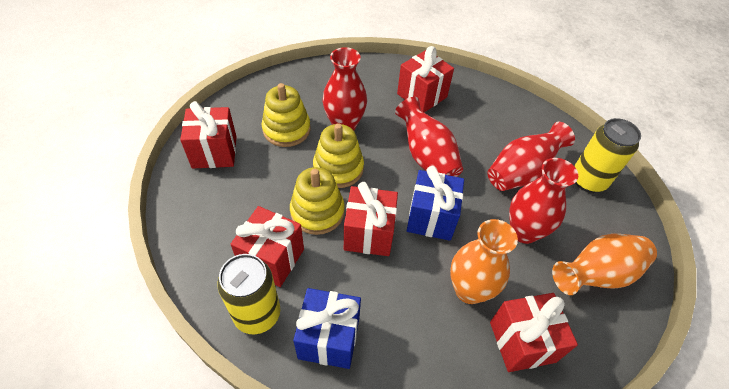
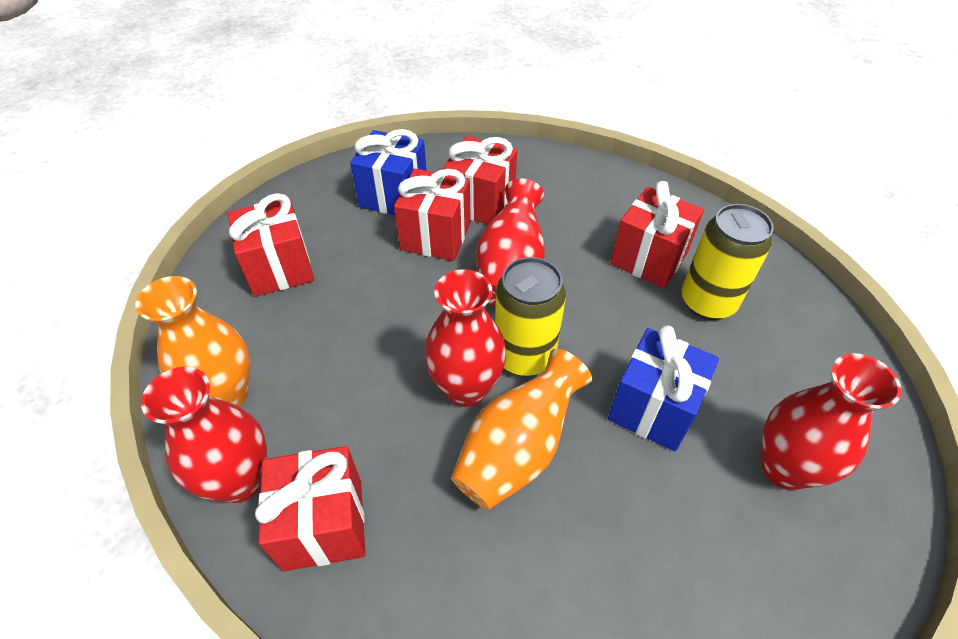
yellow stacking toy: 3 -> 0

